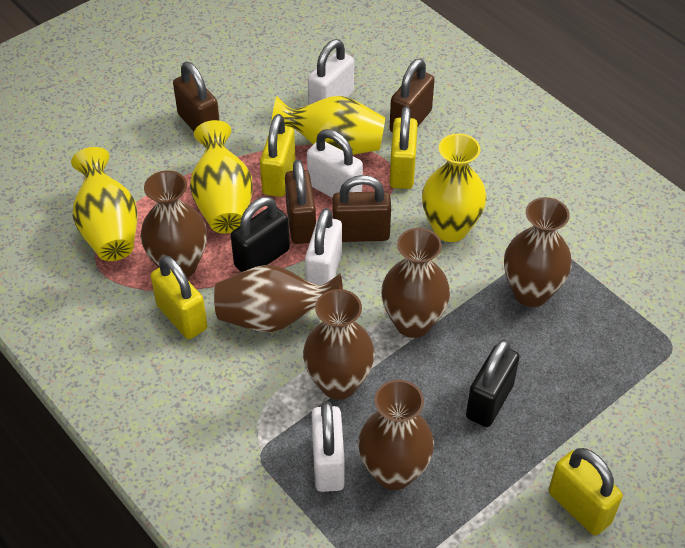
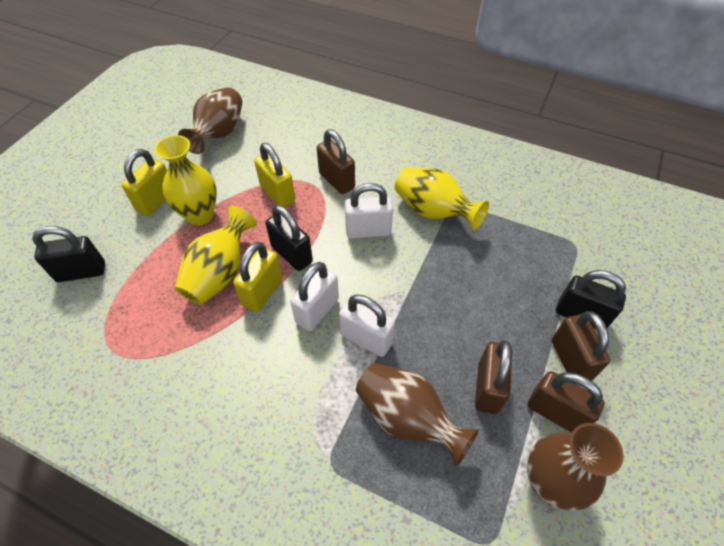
black padlock: 2 -> 3
brown vase: 6 -> 3
white padlock: 4 -> 3
yellow padlock: 4 -> 3
yellow vase: 4 -> 3

